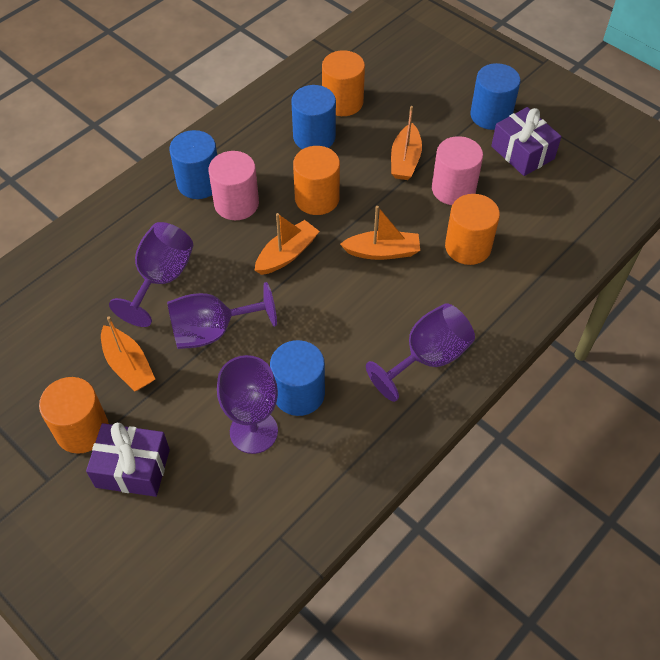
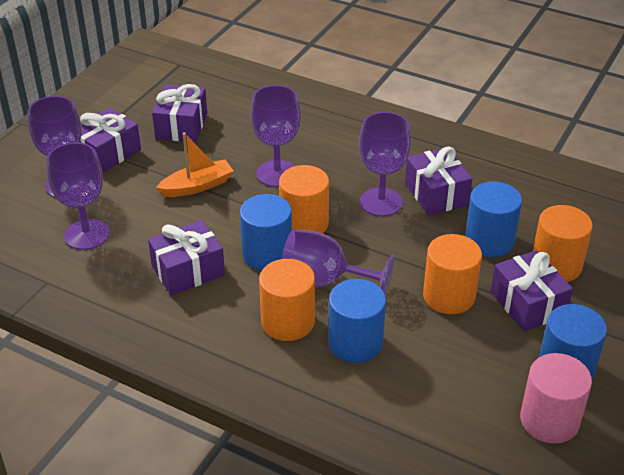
orange boat: 4 -> 1
pink cylinder: 2 -> 1
purple gift: 2 -> 5
purple goblet: 4 -> 5

